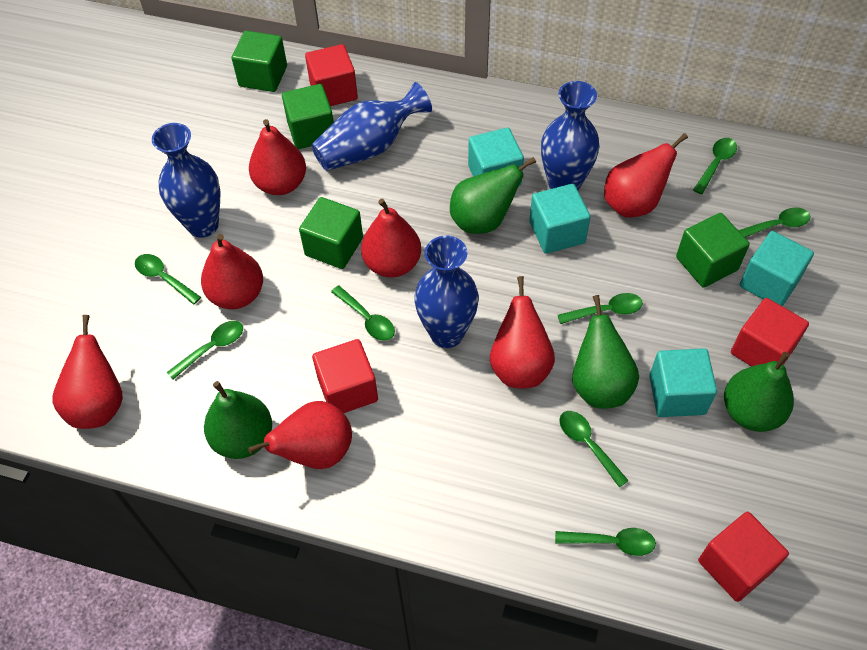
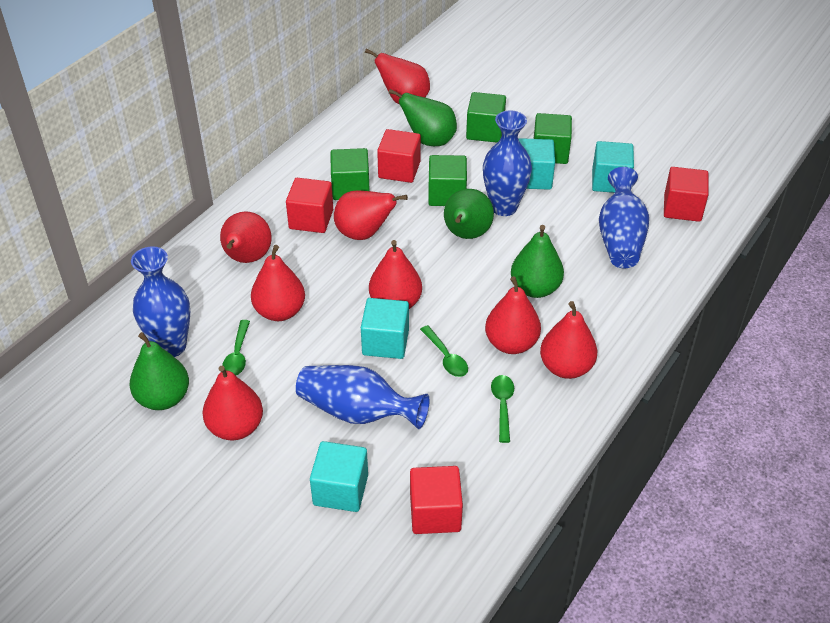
green spoon: 8 -> 3
red pear: 7 -> 8

